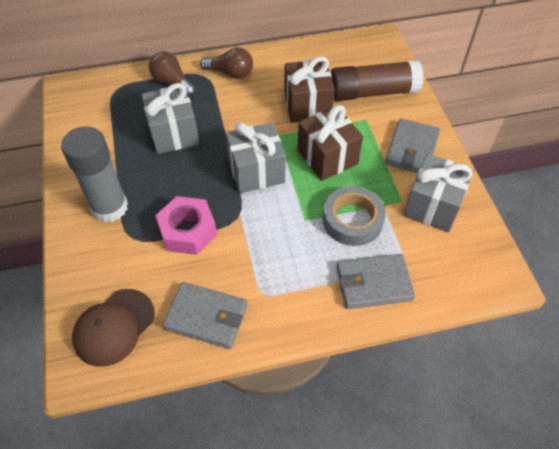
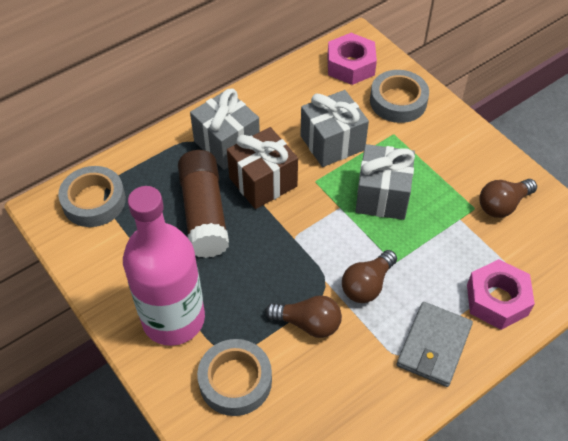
brown cap: 1 -> 0
brown gift: 2 -> 1
brown light bulb: 2 -> 3
grey glue stick: 1 -> 0
grey tape: 1 -> 3
grey wallet: 3 -> 1
pink bottle: 0 -> 1
pink nut: 1 -> 2

